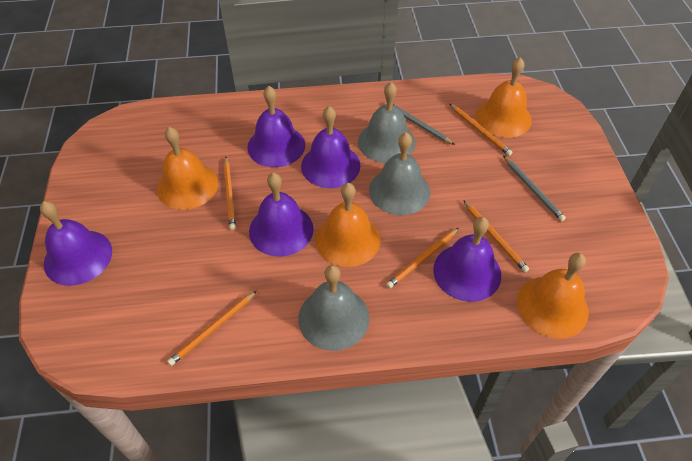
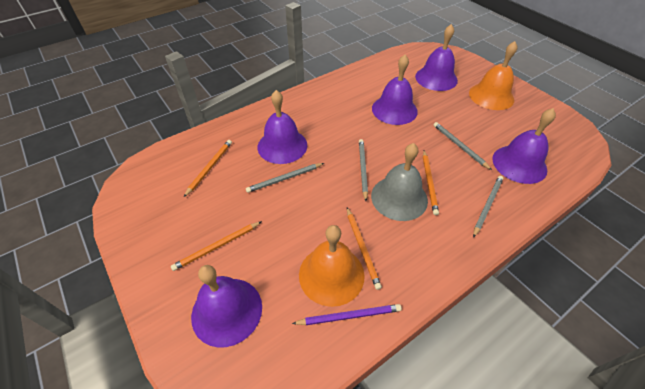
grey bell: 3 -> 1
grey pencil: 2 -> 4
orange bell: 4 -> 2
orange pencil: 5 -> 4
purple pencil: 0 -> 1

